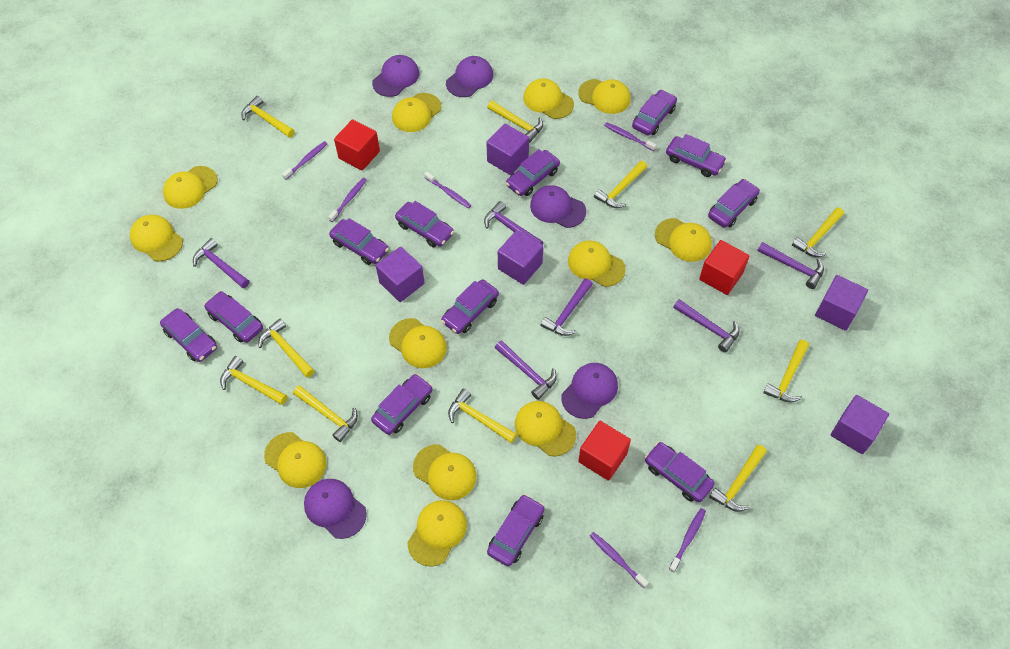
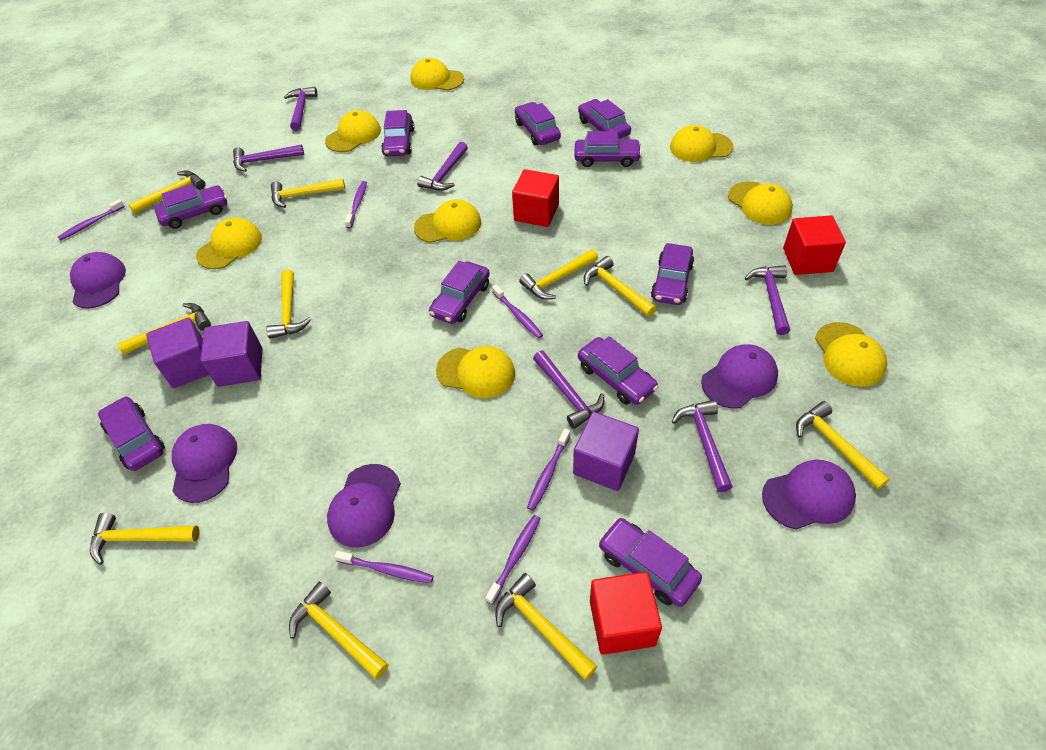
purple car: 12 -> 10
purple cube: 5 -> 3
yellow cap: 12 -> 8

